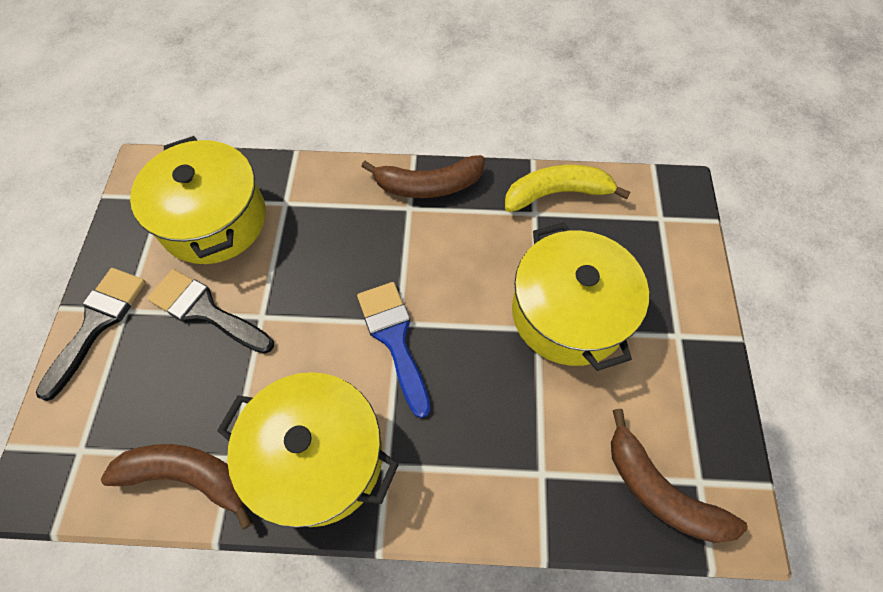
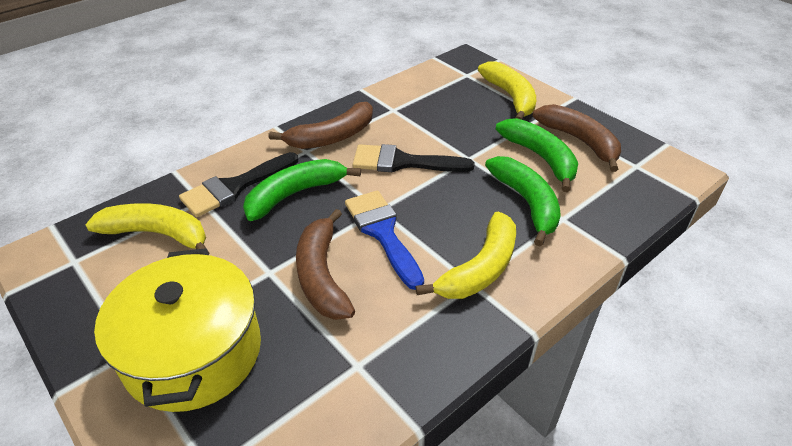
green banana: 0 -> 3
yellow banana: 1 -> 3
yellow pot: 3 -> 1

